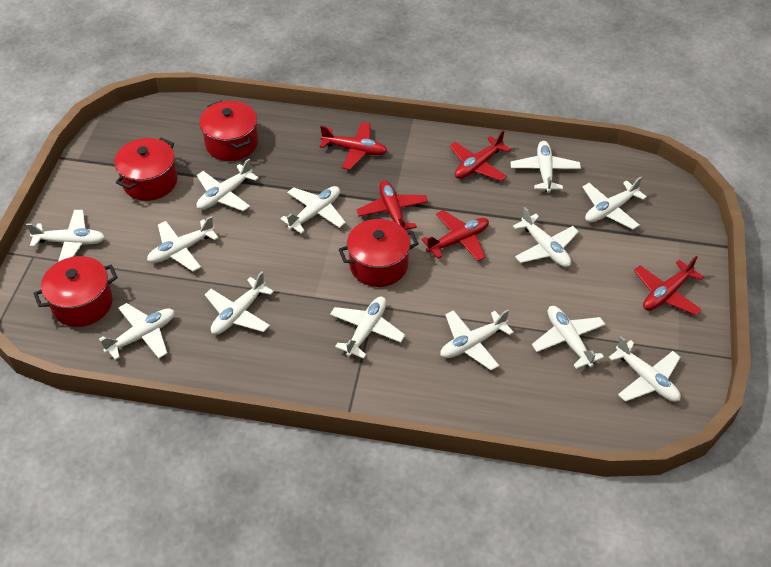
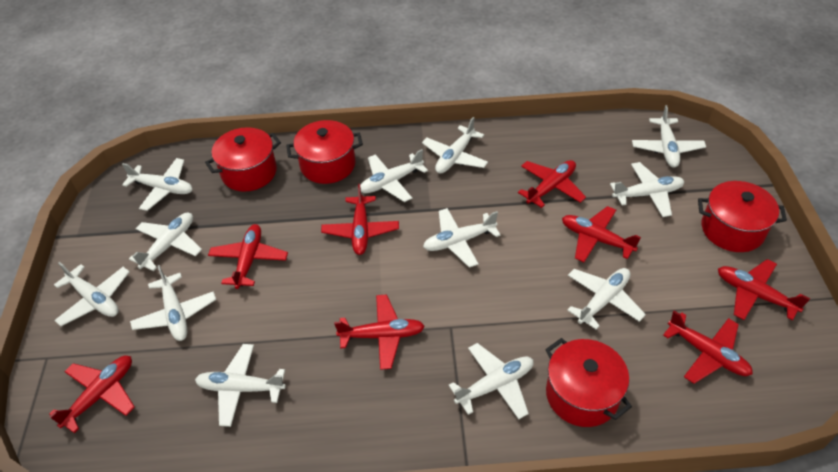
red plane: 5 -> 8
white plane: 13 -> 12

